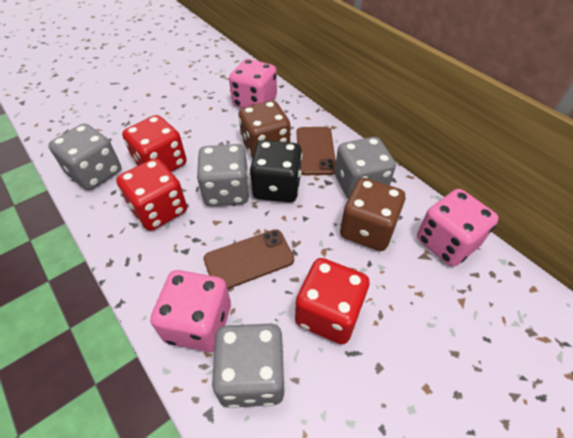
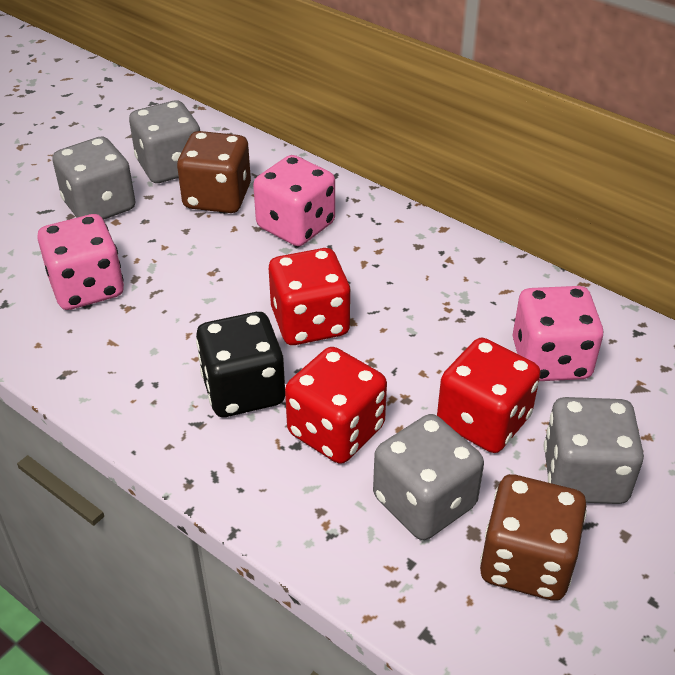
brown phone: 2 -> 0

